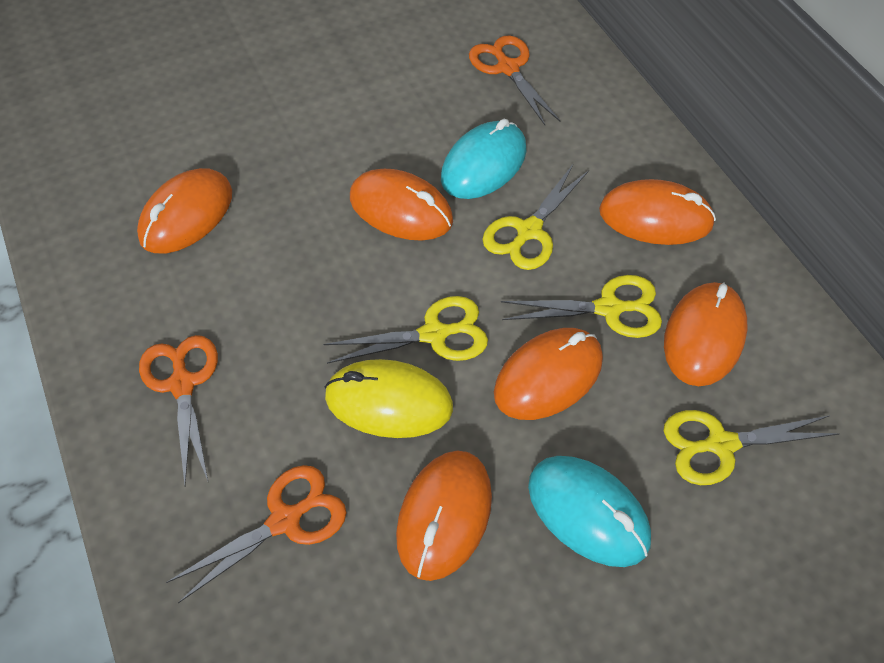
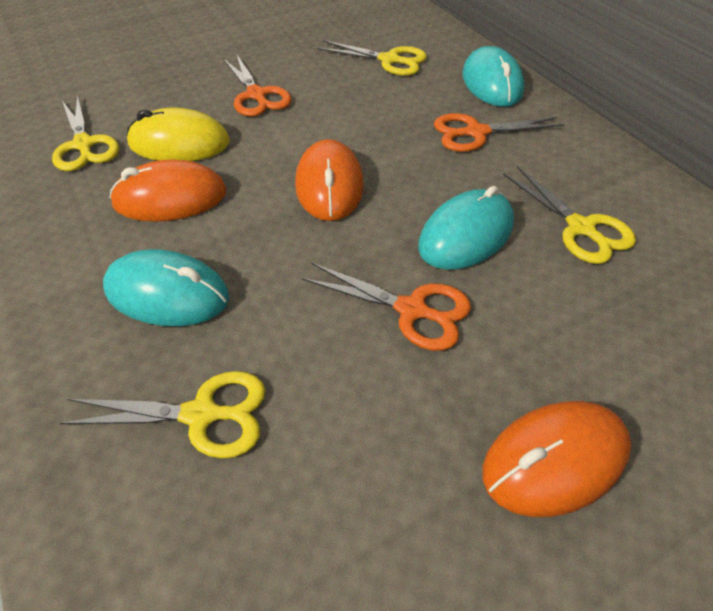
orange mouse: 6 -> 3
turquoise mouse: 2 -> 3

